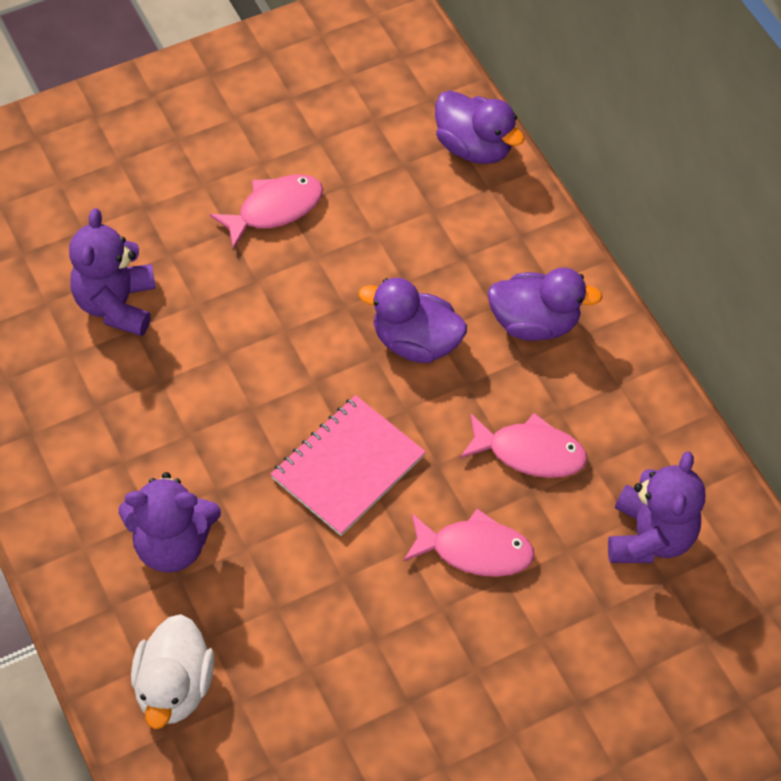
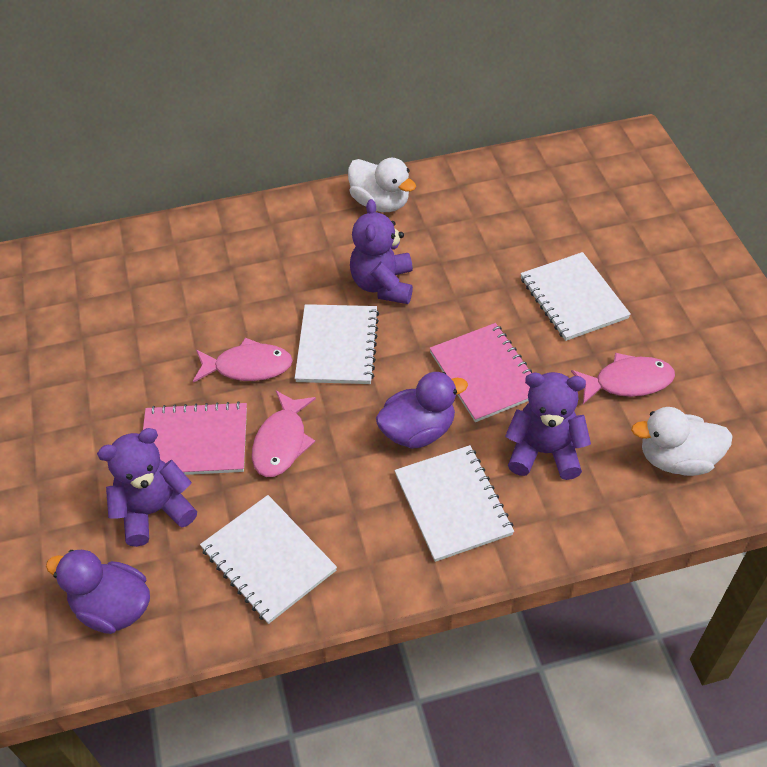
pink notebook: 1 -> 2
purple duck: 3 -> 2
white duck: 1 -> 2
white notebook: 0 -> 4

